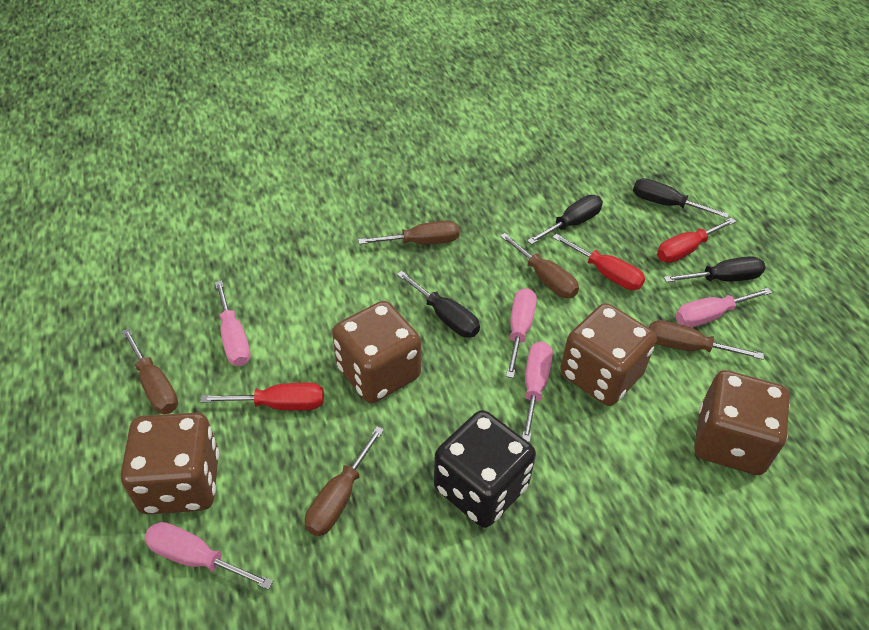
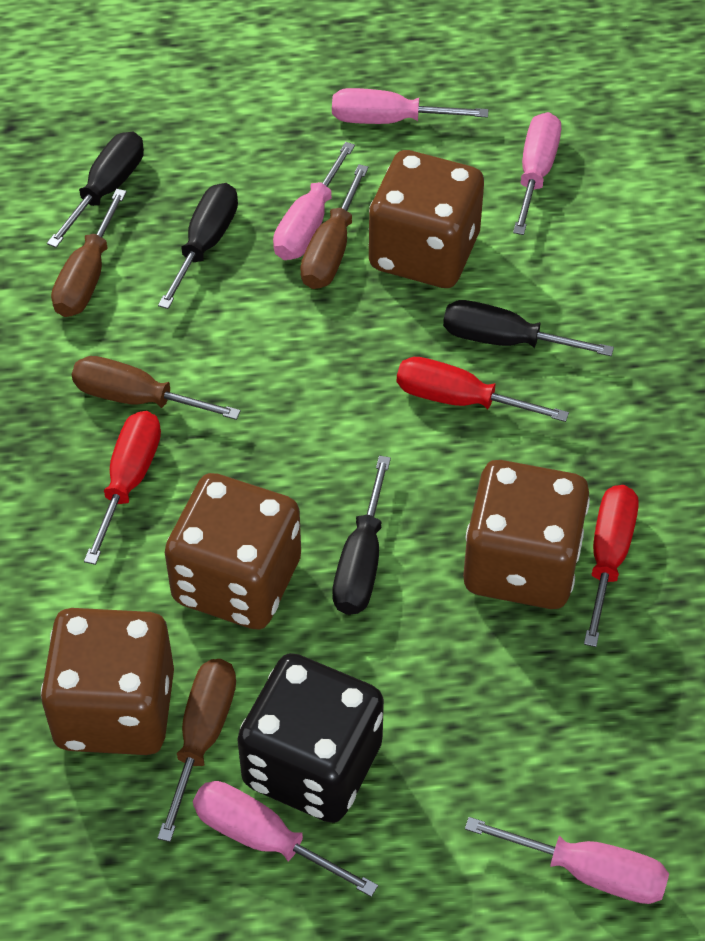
brown screwdriver: 5 -> 4

